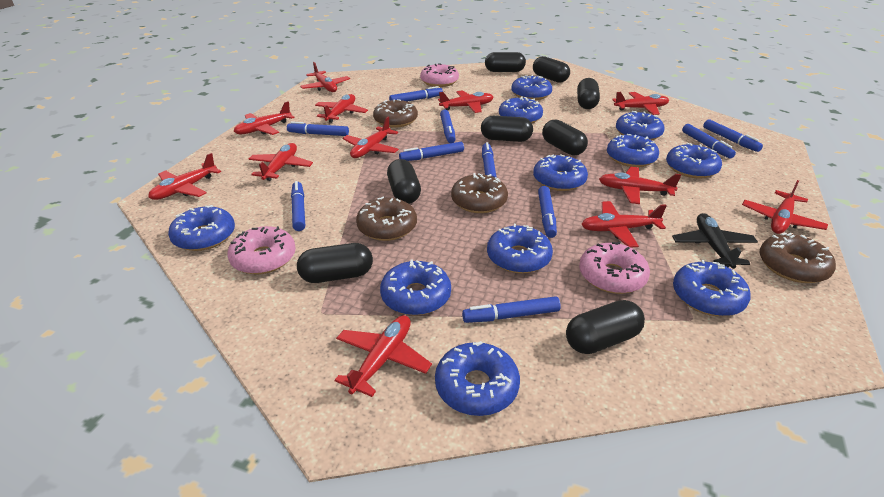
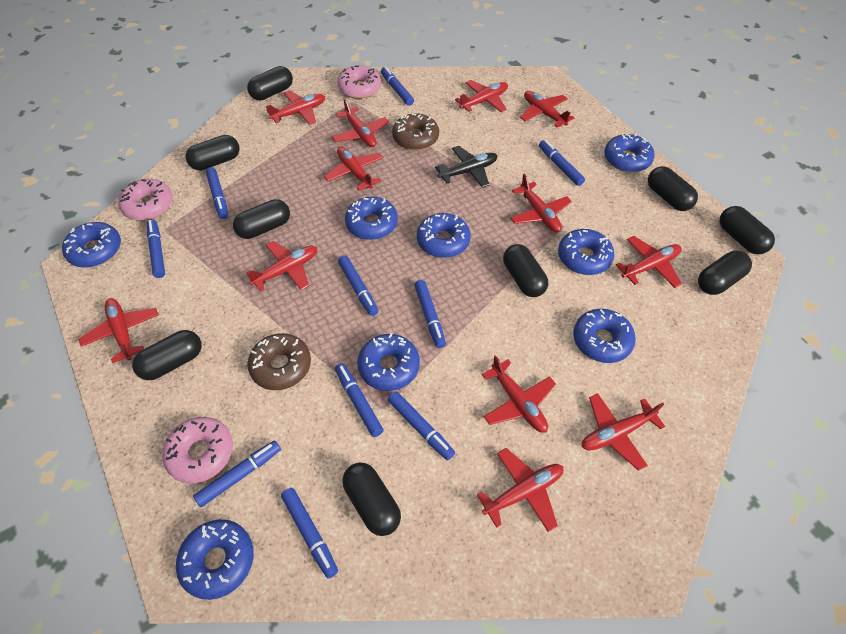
black capsule: 8 -> 9
blue donut: 11 -> 8
brown donut: 4 -> 2

